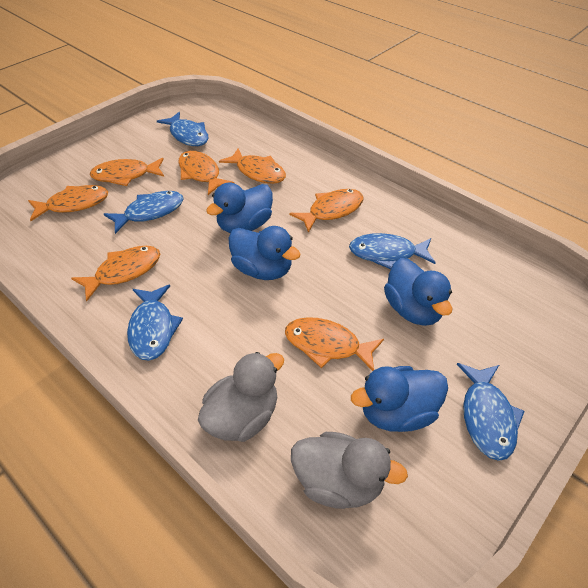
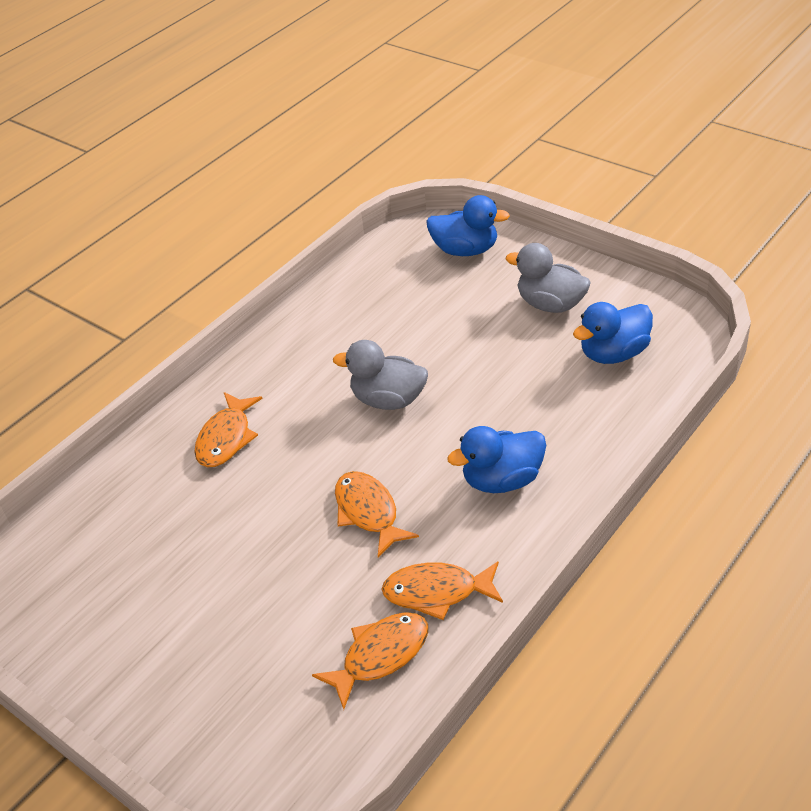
blue duck: 4 -> 3
blue fish: 5 -> 0
orange fish: 7 -> 4

